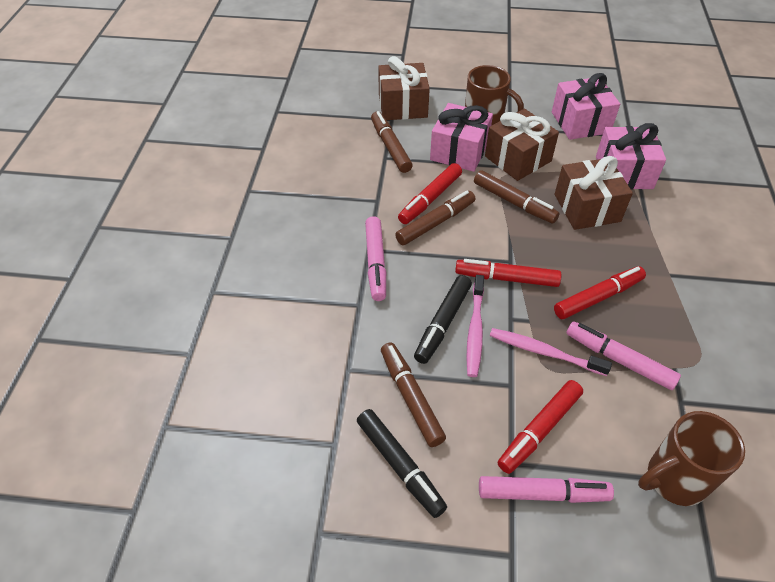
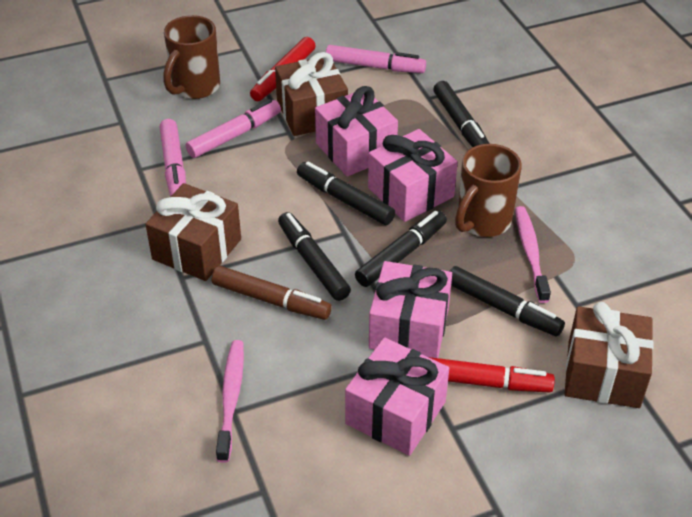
black marker: 2 -> 5
brown marker: 4 -> 1
pink gift: 3 -> 4
red marker: 4 -> 2

